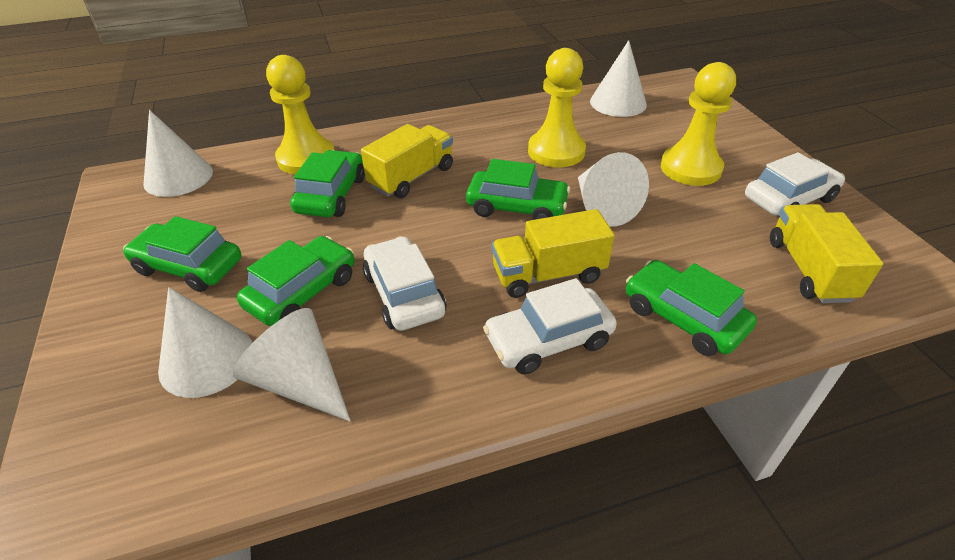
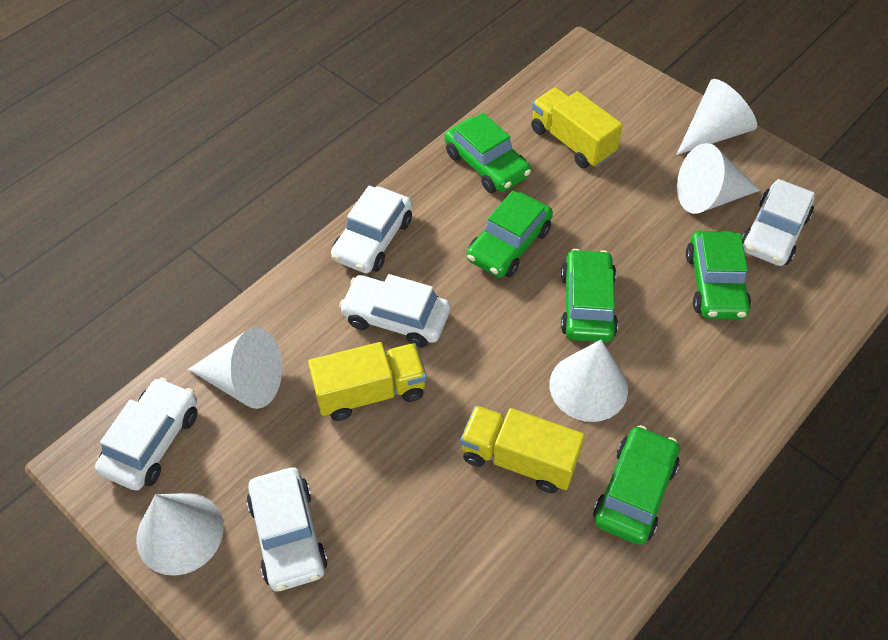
white car: 3 -> 5
yellow pawn: 3 -> 0

